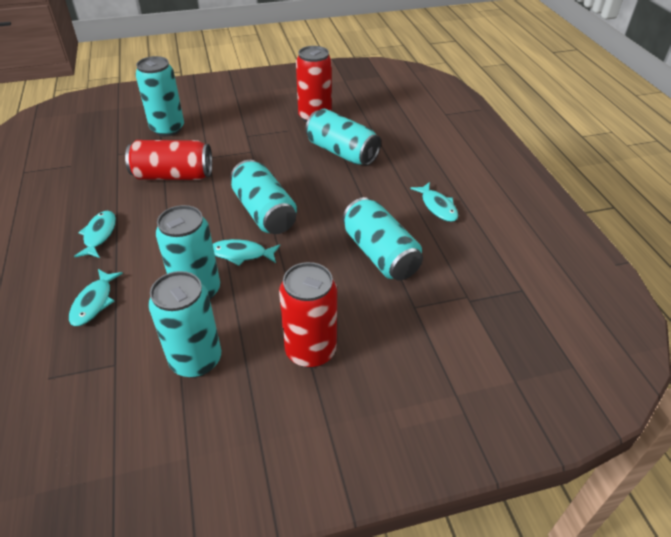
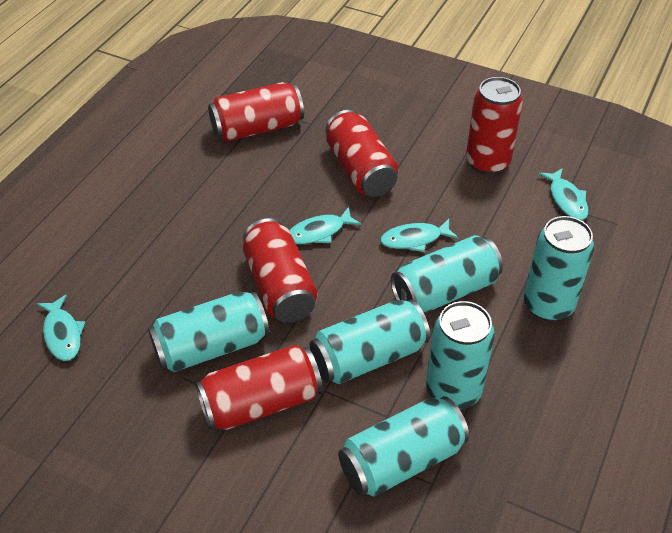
red can: 3 -> 5

